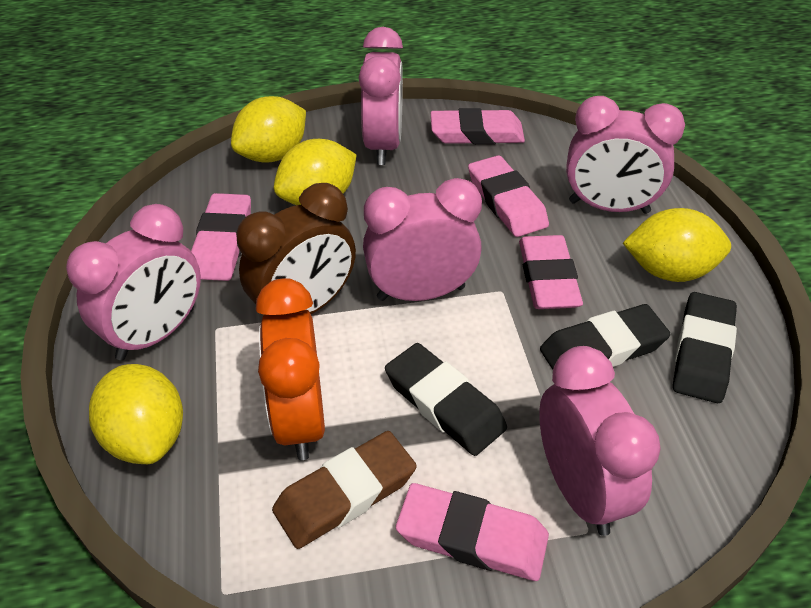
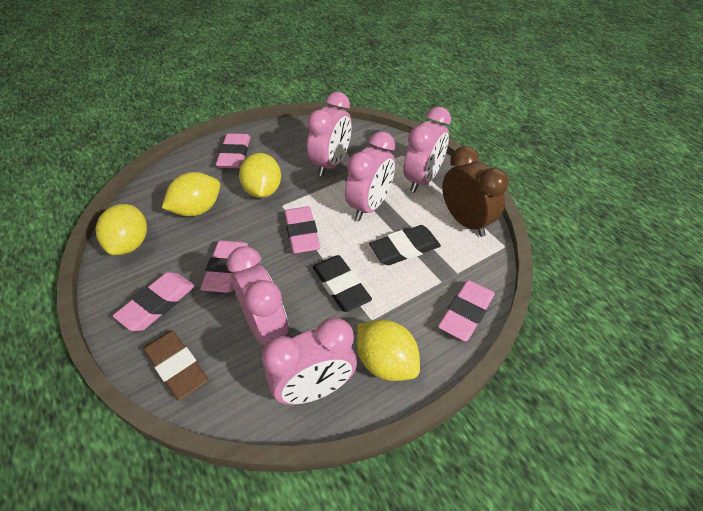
black eraser: 3 -> 2
orange clock: 1 -> 0

